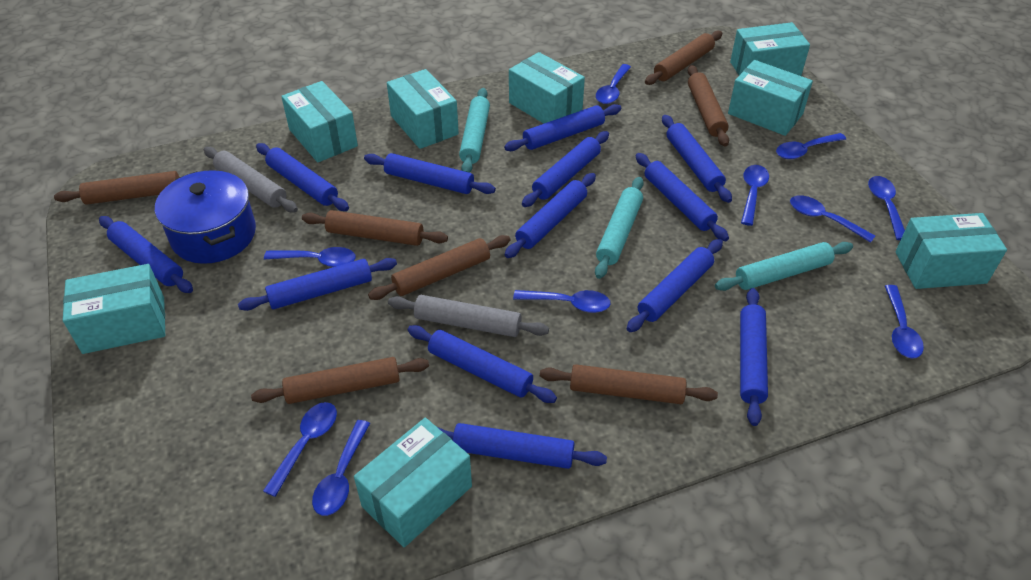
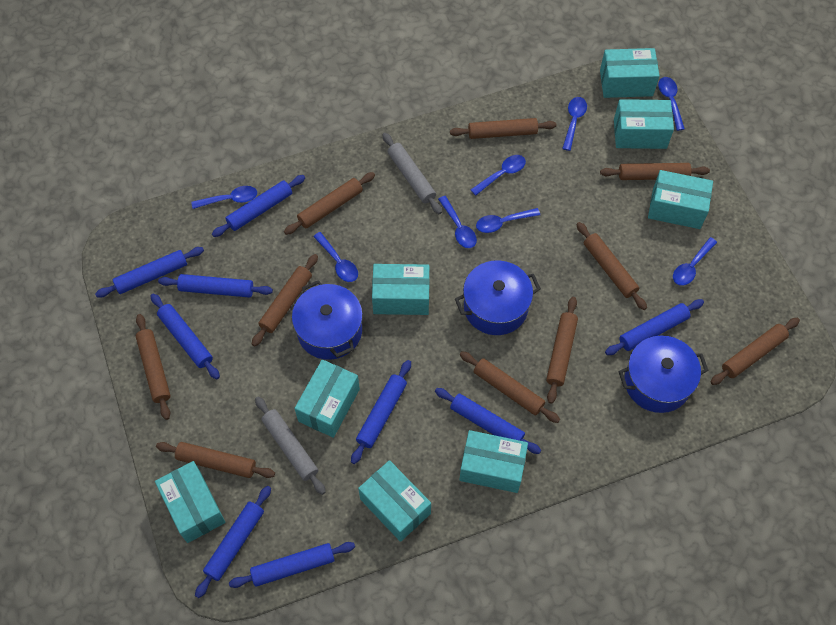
blue pot: 1 -> 3
blue rolling pin: 13 -> 9
blue spoon: 10 -> 8
brown rolling pin: 7 -> 10
turquoise rolling pin: 3 -> 0

